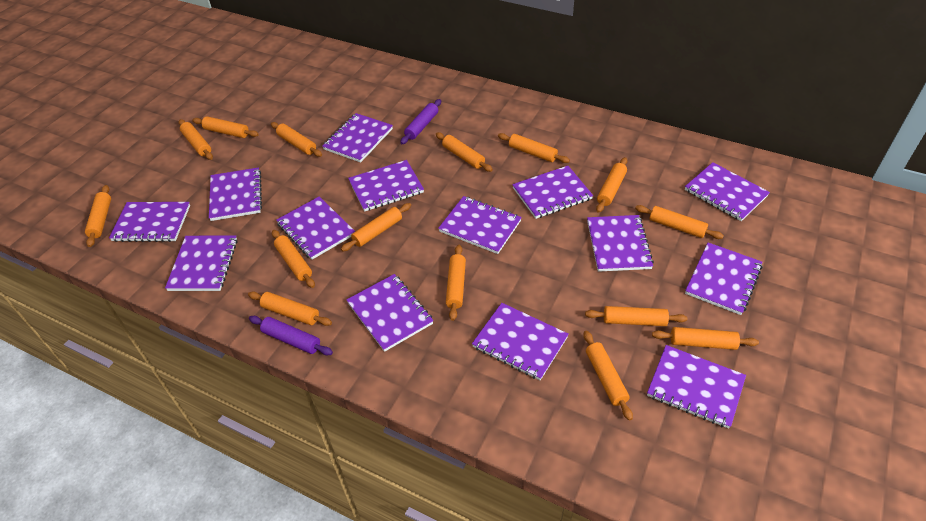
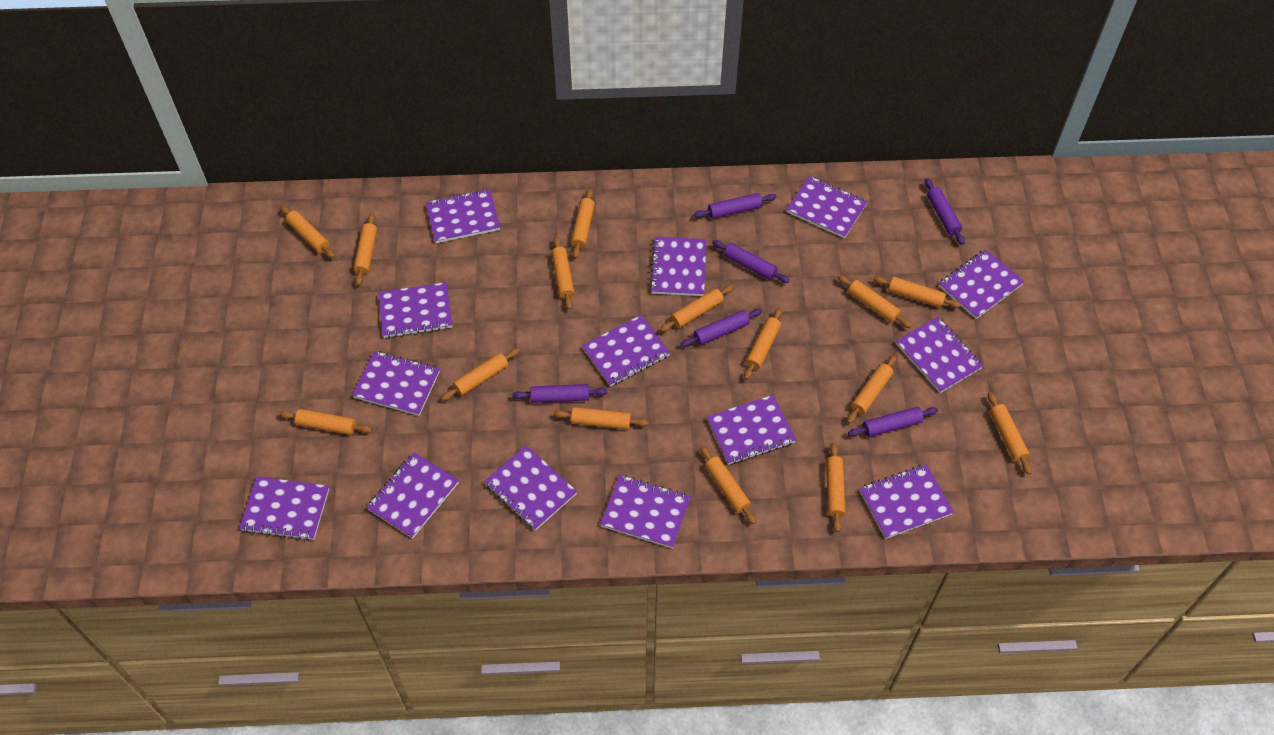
purple rolling pin: 2 -> 6

